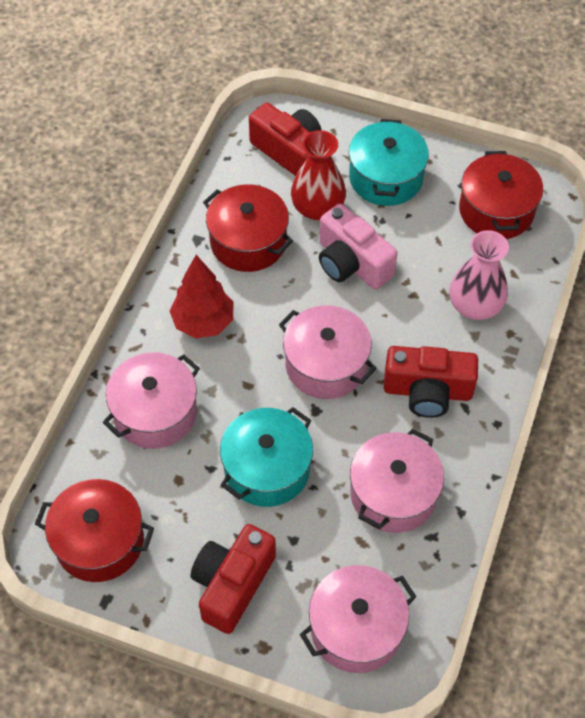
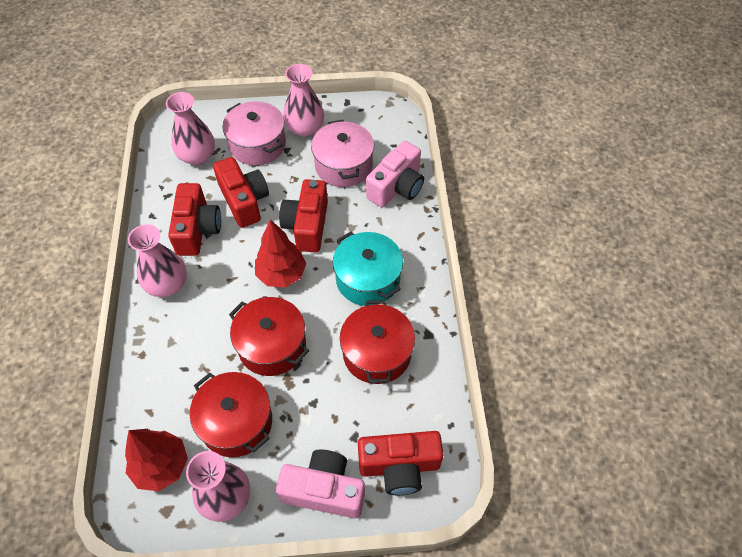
pink camera: 1 -> 2
pink pot: 4 -> 2
pink vase: 1 -> 4
red camera: 3 -> 4
red tree: 1 -> 2
red vase: 1 -> 0
turquoise pot: 2 -> 1

